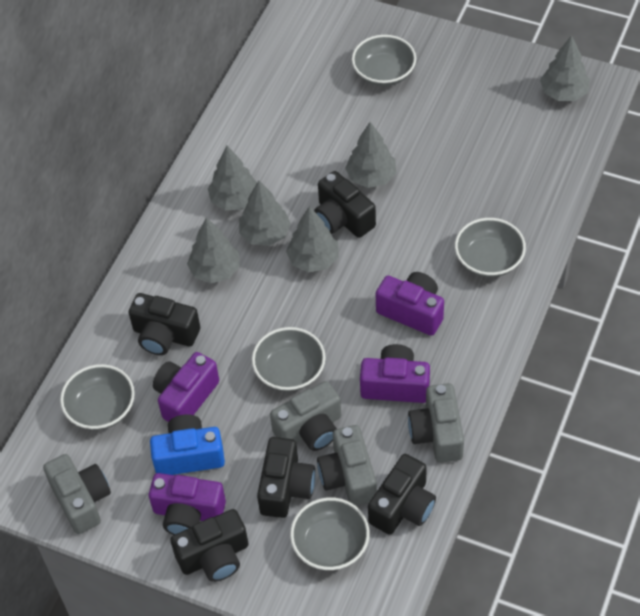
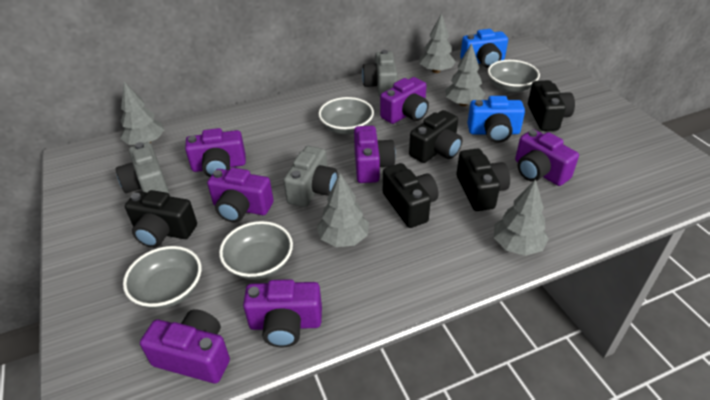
blue camera: 1 -> 2
grey bowl: 5 -> 4
grey camera: 4 -> 3
grey tree: 6 -> 5
purple camera: 4 -> 7

